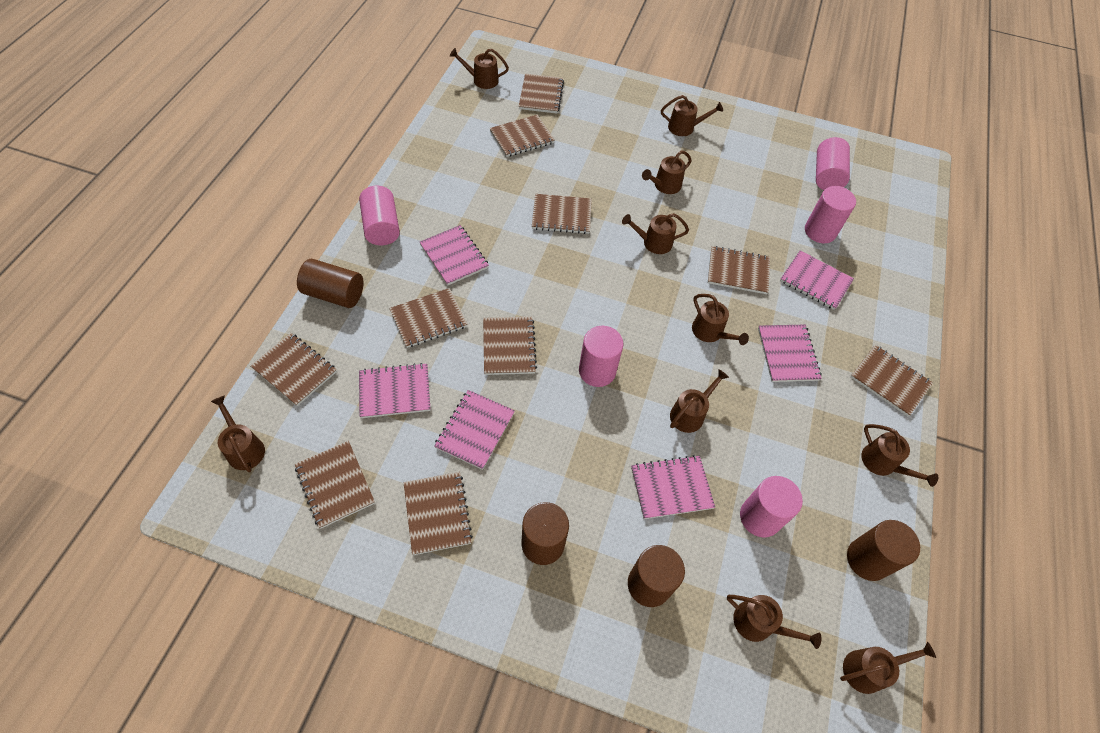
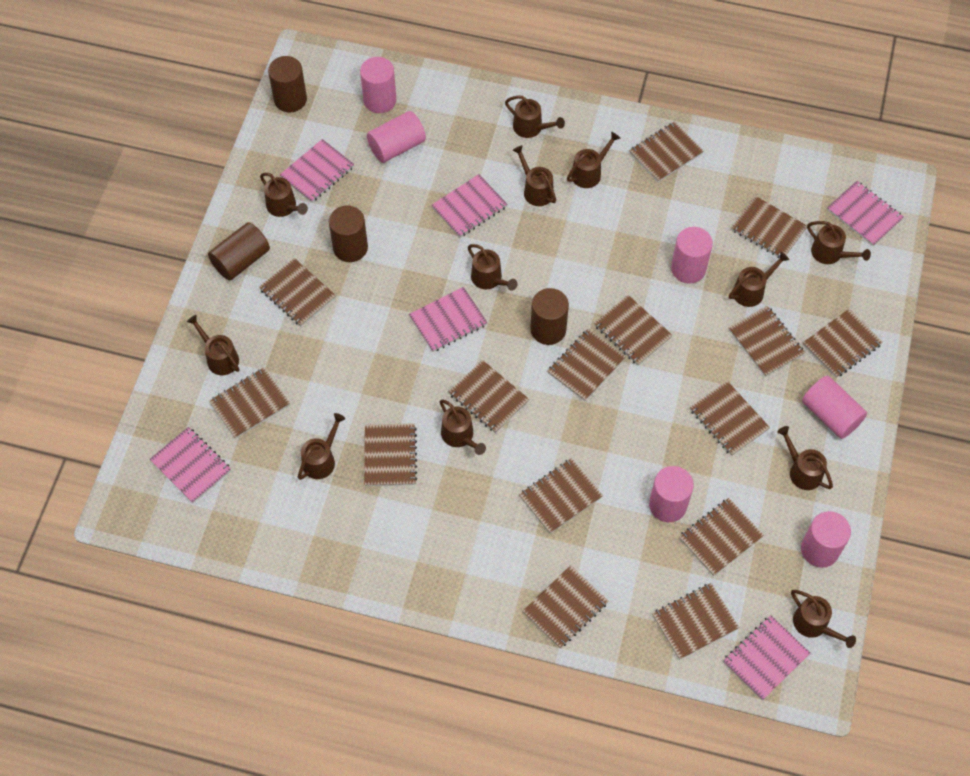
brown notebook: 10 -> 15
brown watering can: 10 -> 12
pink cylinder: 5 -> 6

